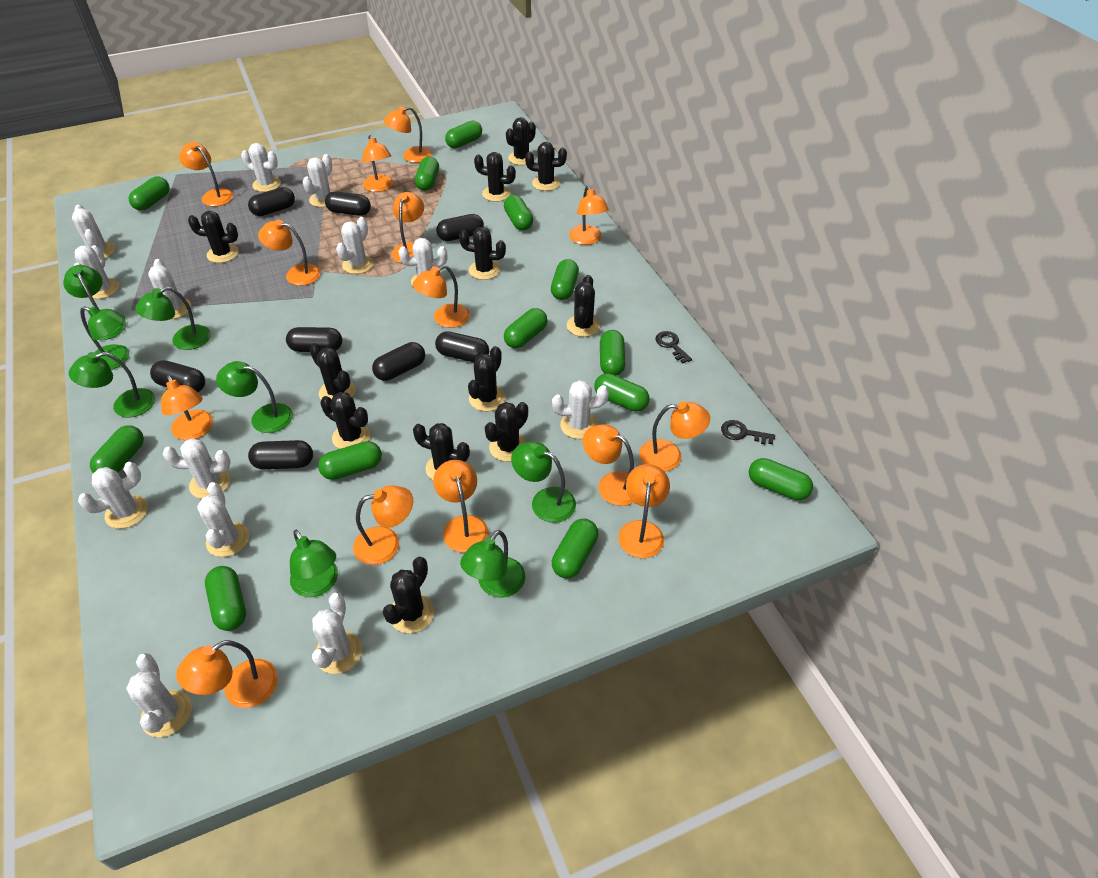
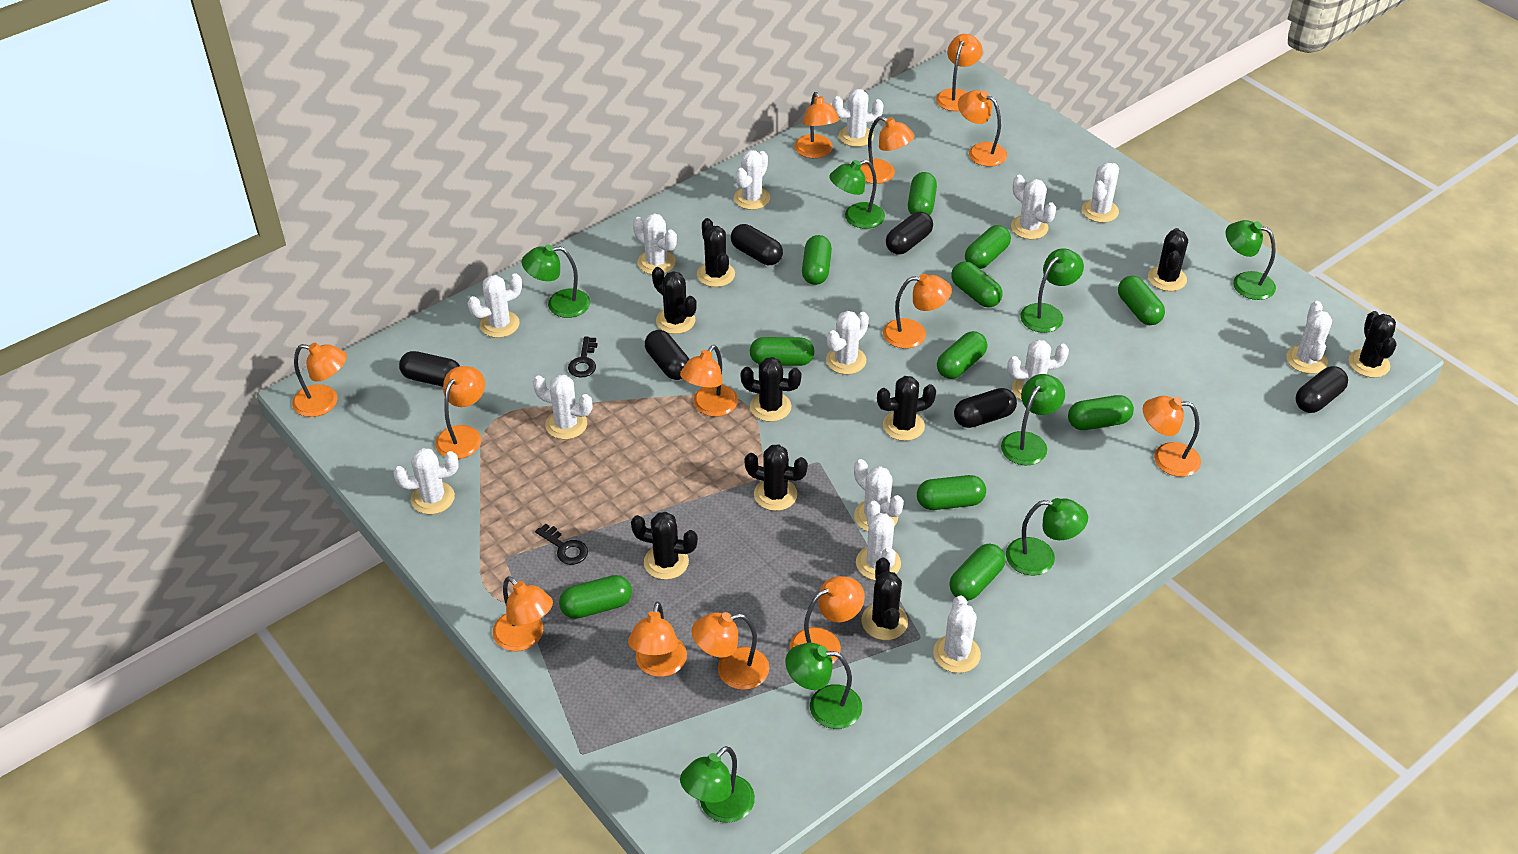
black cactus: 12 -> 9
black capsule: 8 -> 6
green capsule: 13 -> 11
orange lamp: 14 -> 13
white cactus: 13 -> 14

